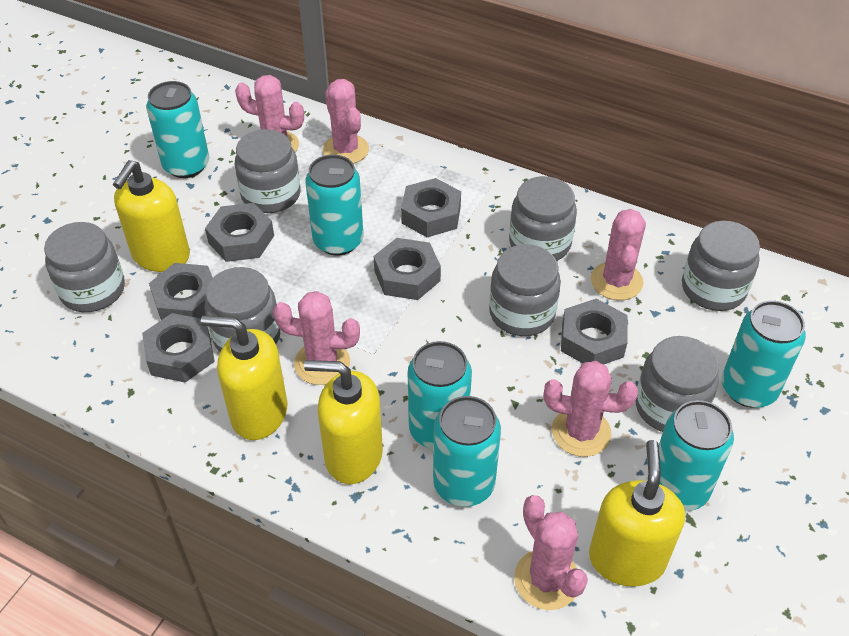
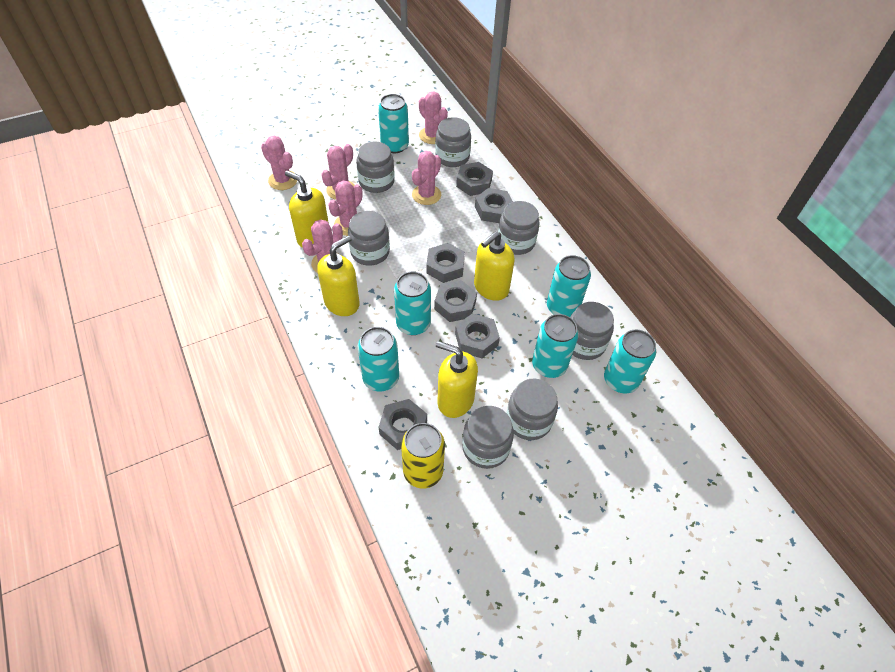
yellow can: 0 -> 1

